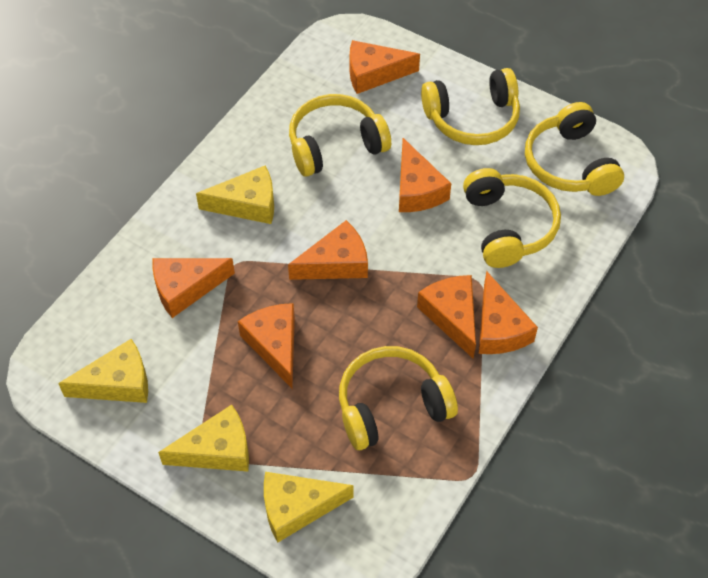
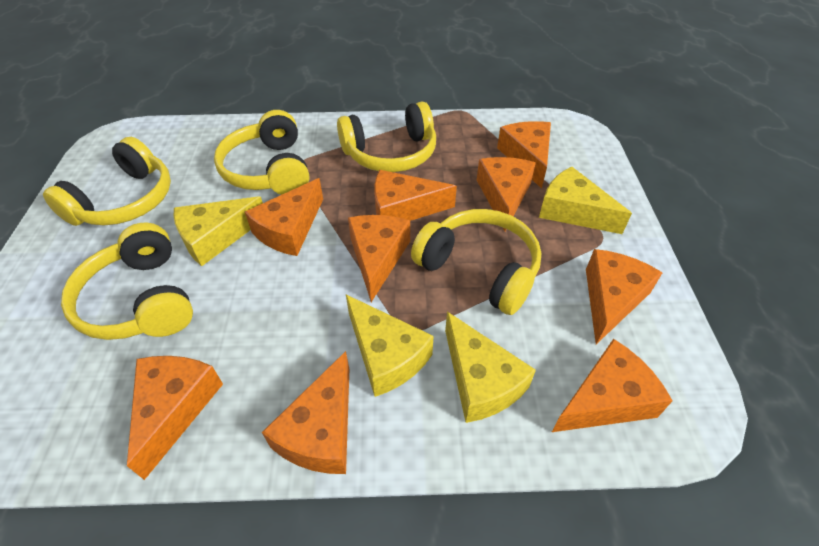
orange cheese: 7 -> 9

